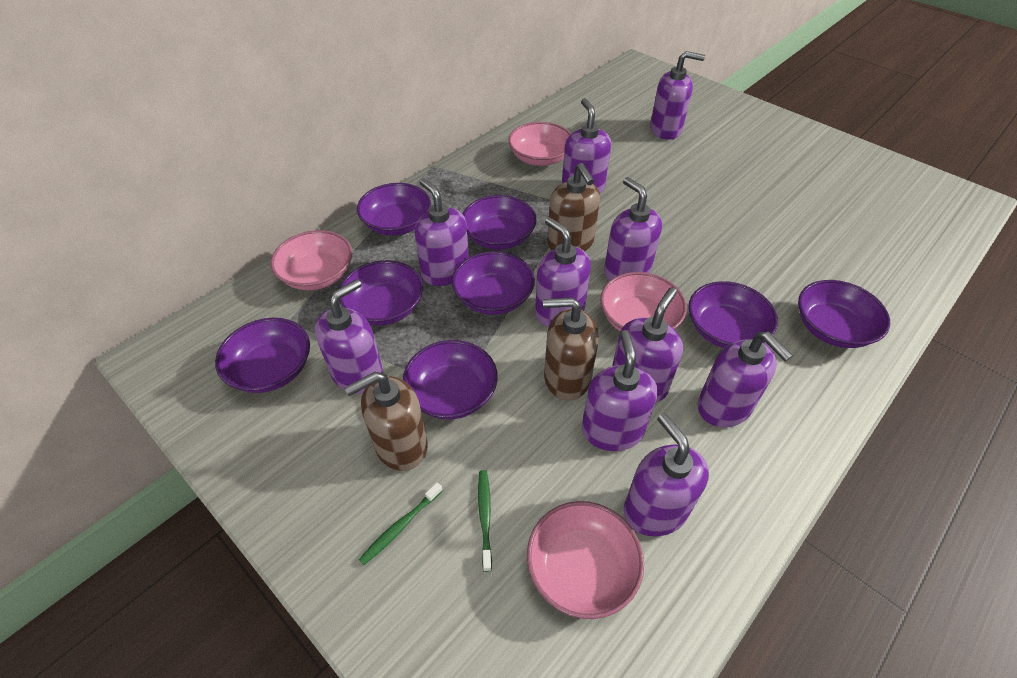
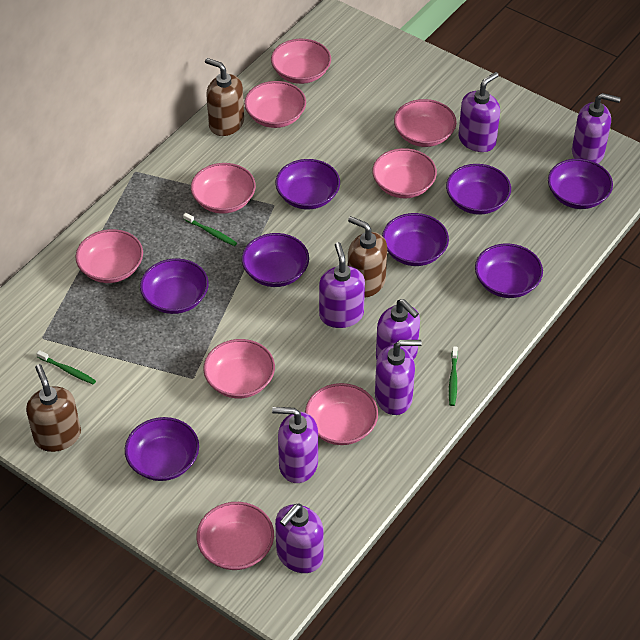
green toothbrush: 2 -> 3
pink bowl: 4 -> 9
purple soap dispenser: 10 -> 7

